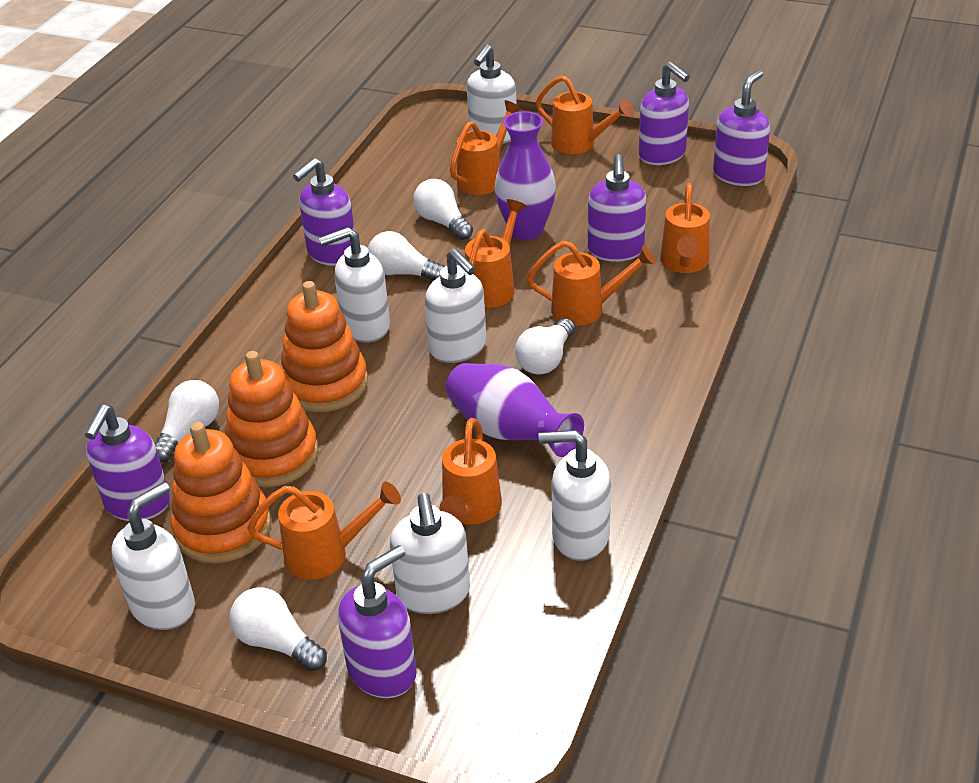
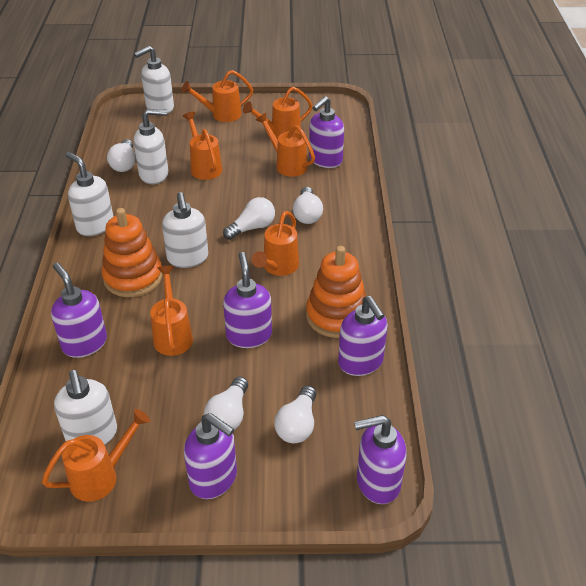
orange stacking toy: 3 -> 2
purple vase: 2 -> 0
white soap dispenser: 6 -> 5

